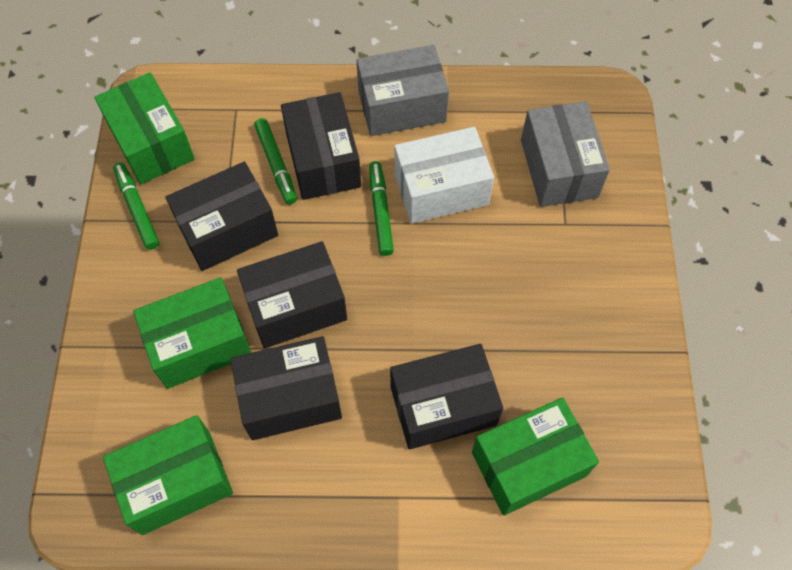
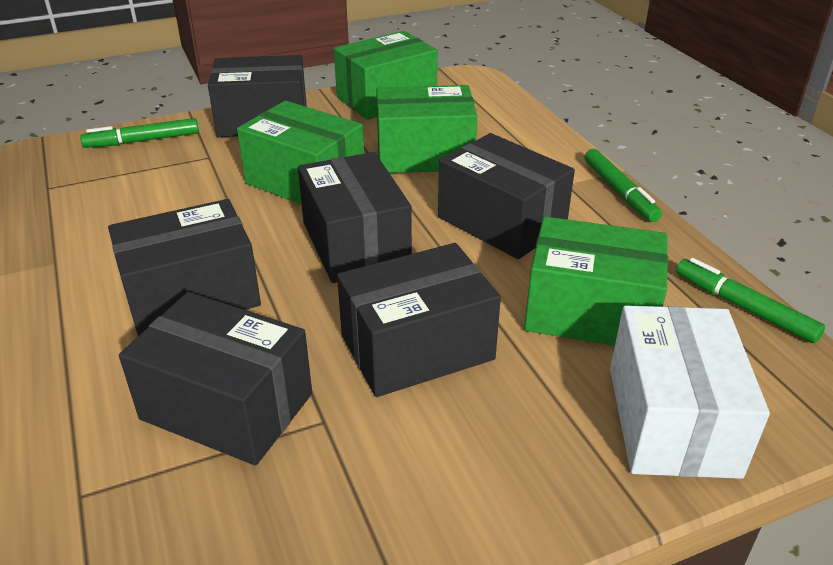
black box: 5 -> 6
grey box: 2 -> 0

